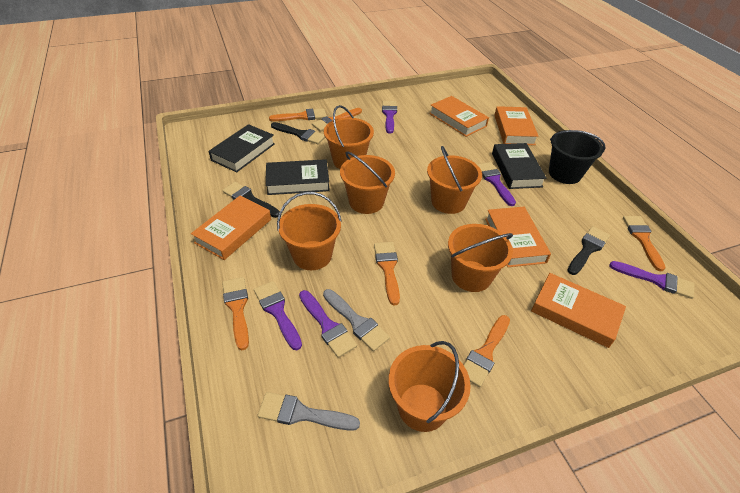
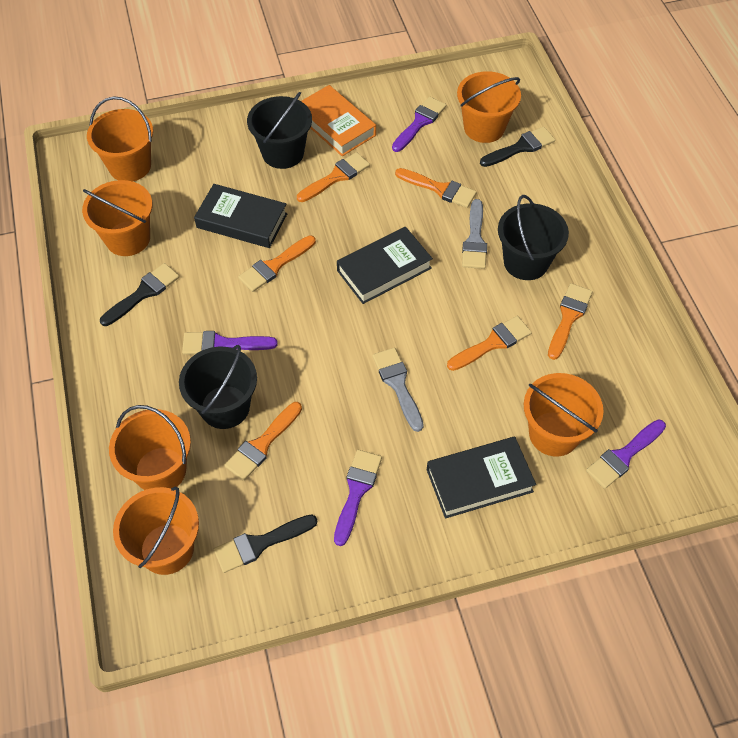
black bucket: 1 -> 3
orange book: 5 -> 1
purple brush: 5 -> 4

